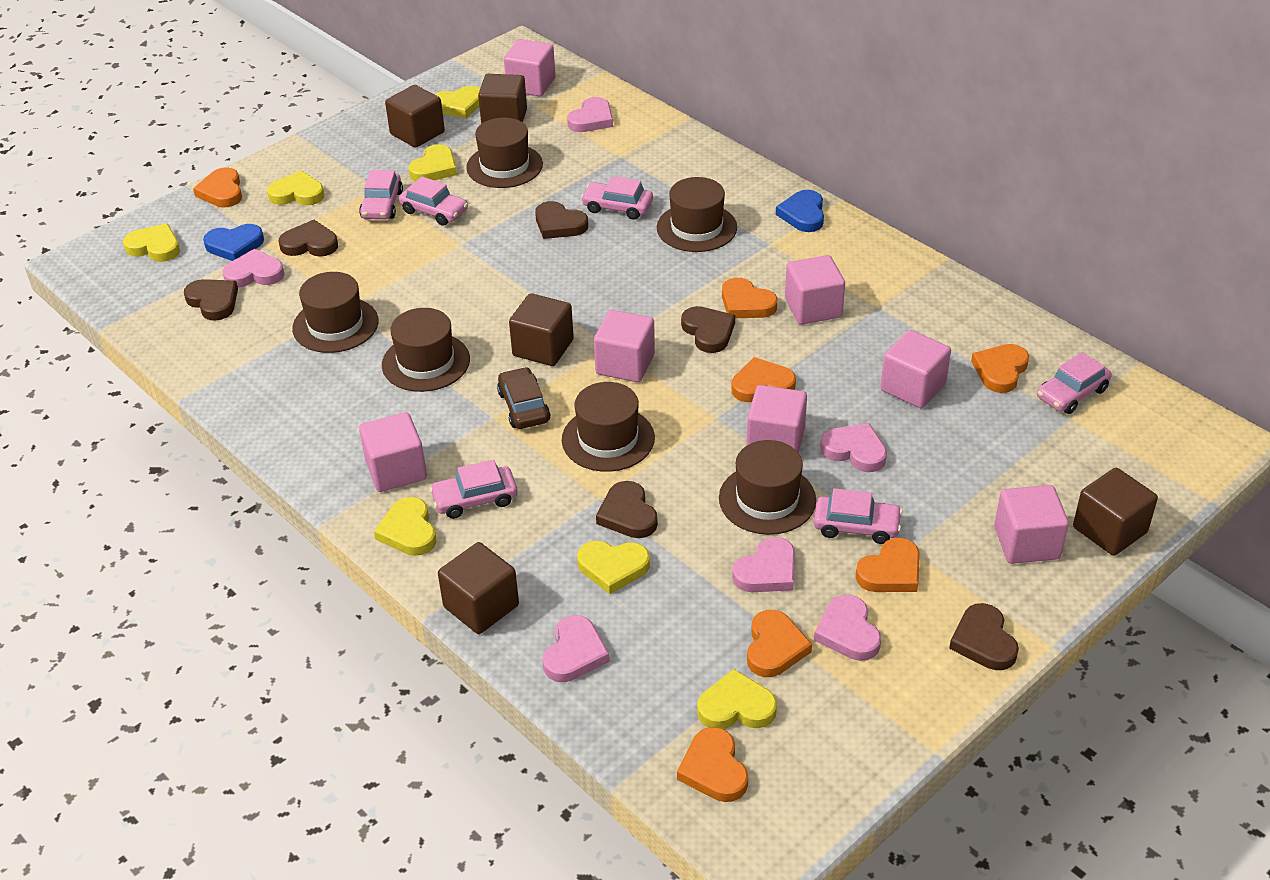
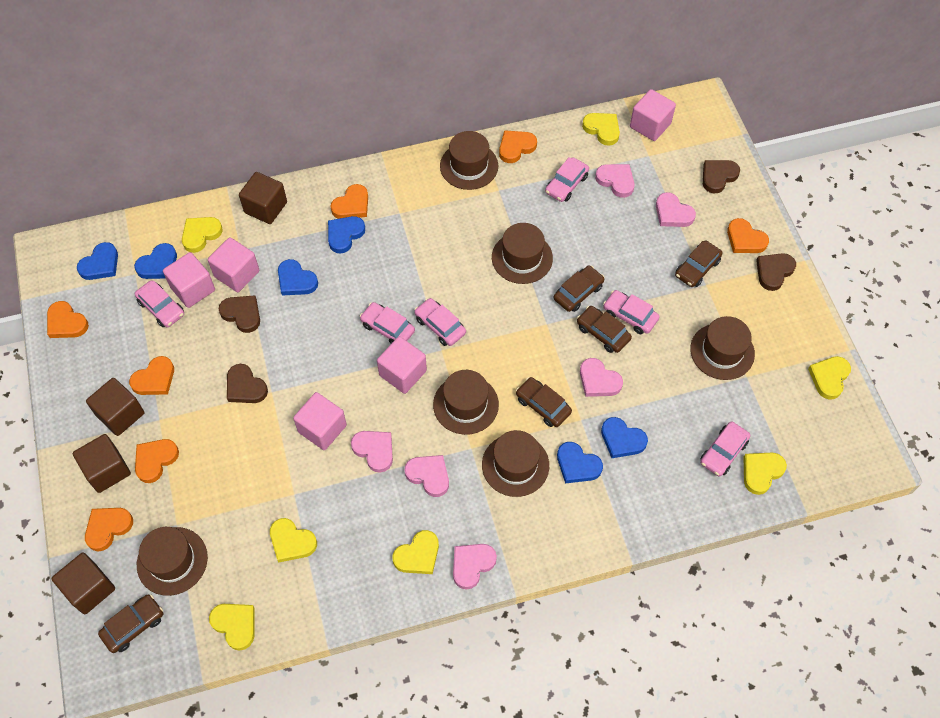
blue heart: 2 -> 6
brown car: 1 -> 5
brown cube: 5 -> 4
brown heart: 6 -> 4
pink cube: 7 -> 5

